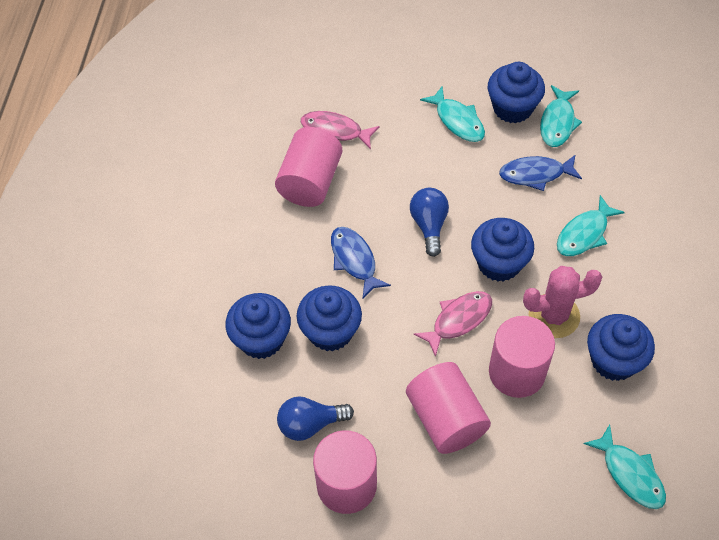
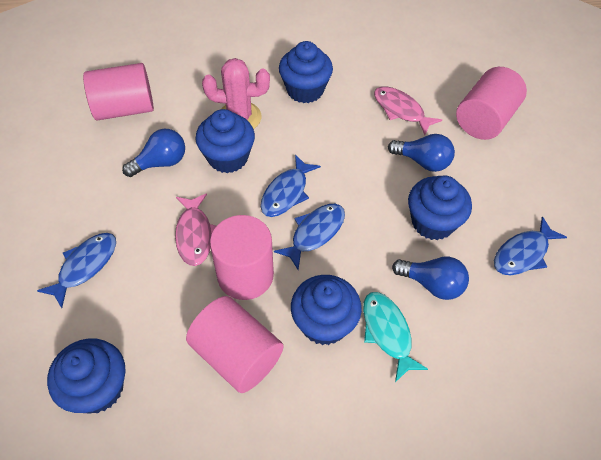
blue fish: 2 -> 4
blue light bulb: 2 -> 3
turquoise fish: 4 -> 1

